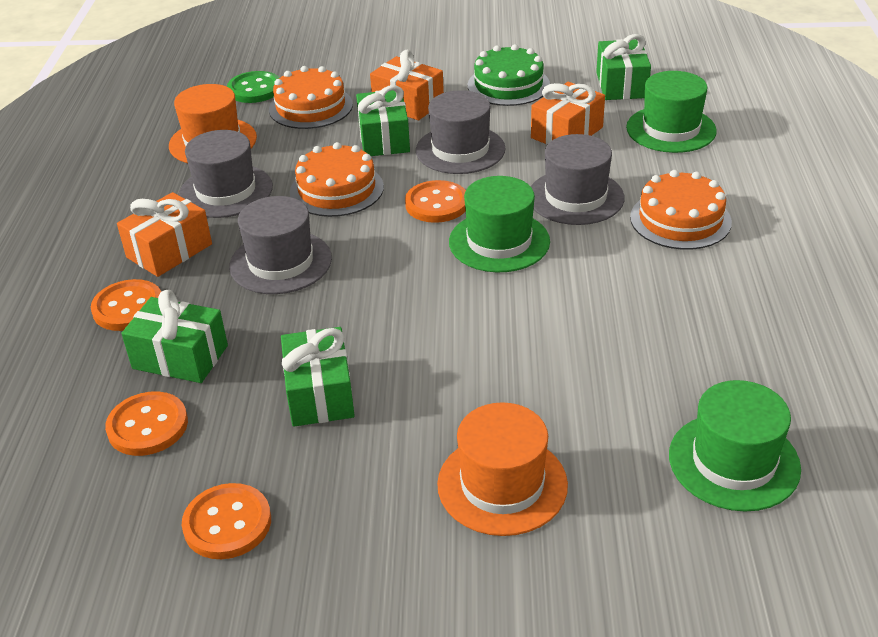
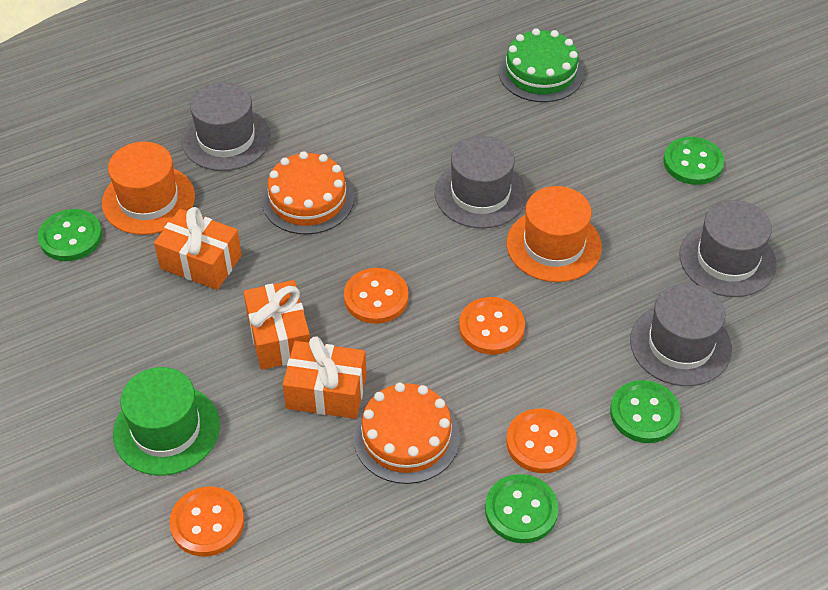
green button: 1 -> 4
green gift: 4 -> 0
green hat: 3 -> 1
orange cake: 3 -> 2

